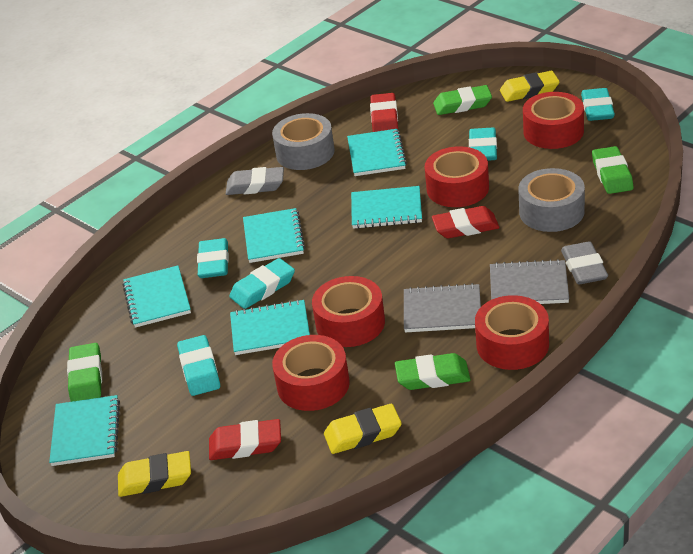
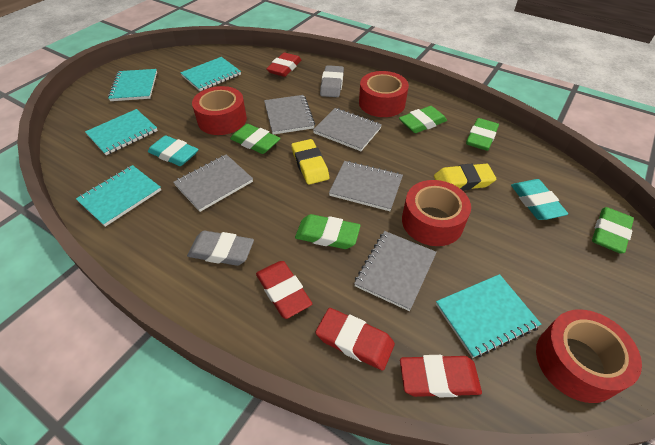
green eraser: 4 -> 5
grey notebook: 2 -> 5
grey tape: 2 -> 0
red eraser: 3 -> 4
red tape: 5 -> 4
turquoise eraser: 5 -> 2
turquoise notebook: 6 -> 5
yellow eraser: 3 -> 2

